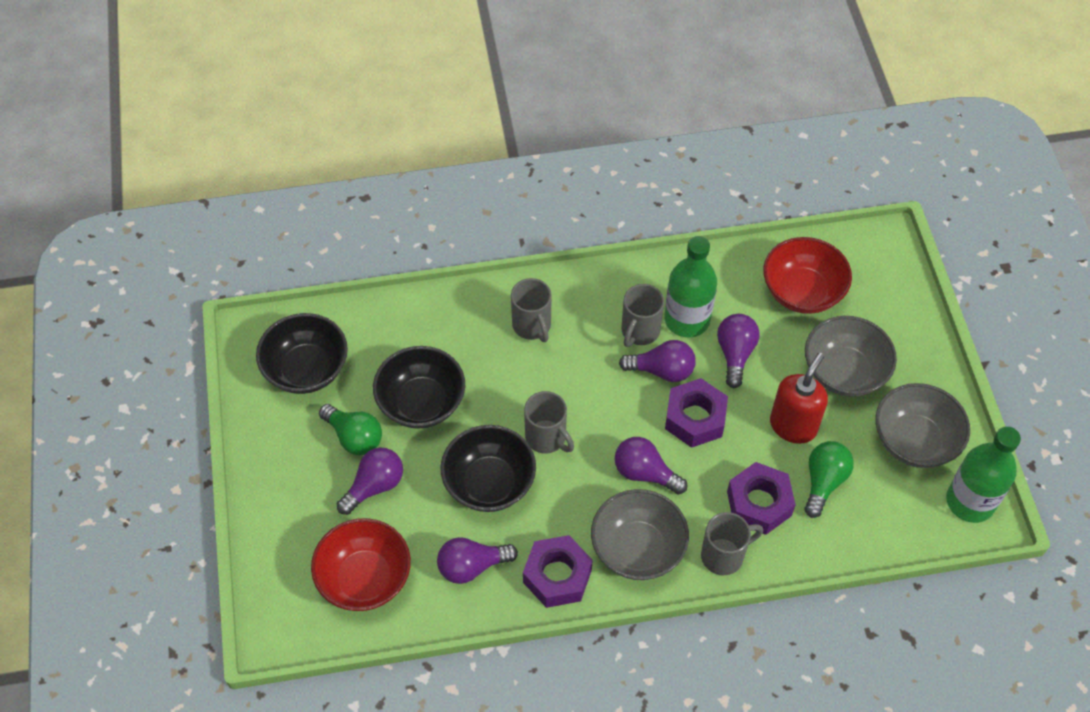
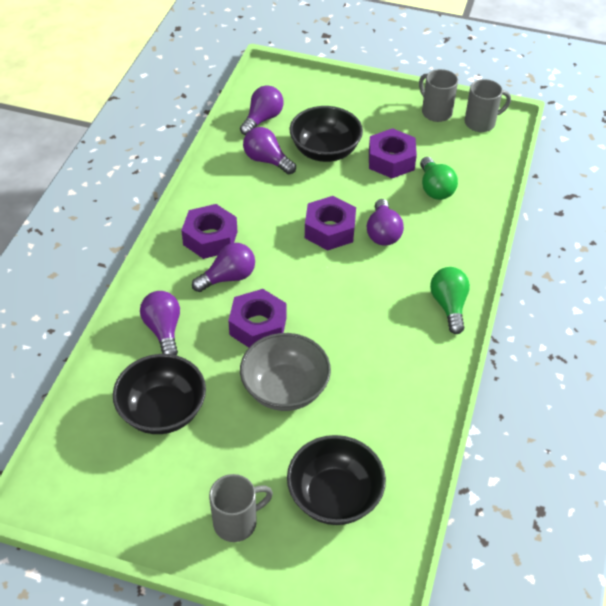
green bottle: 2 -> 0
grey bowl: 3 -> 1
grey mug: 4 -> 3
purple nut: 3 -> 4
red bowl: 2 -> 0
red soap dispenser: 1 -> 0

